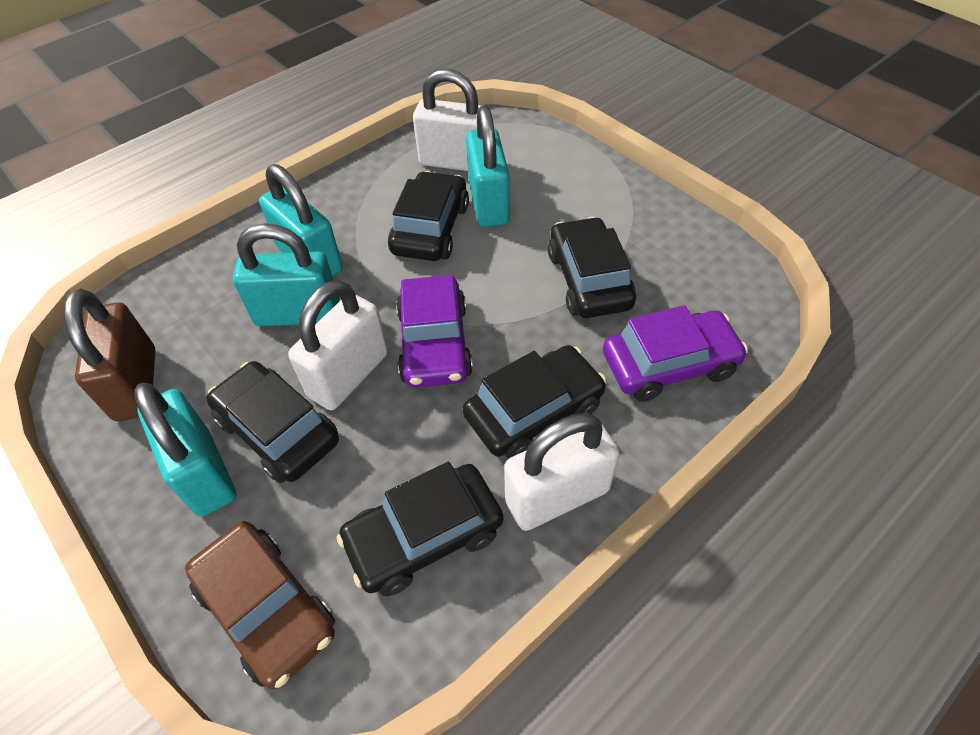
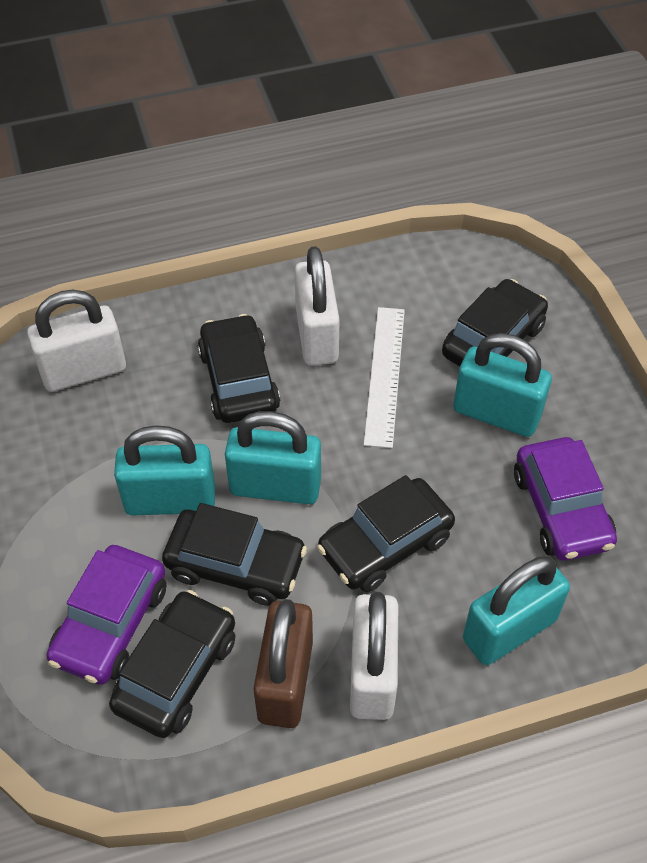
brown car: 1 -> 0
white ruler: 0 -> 1

